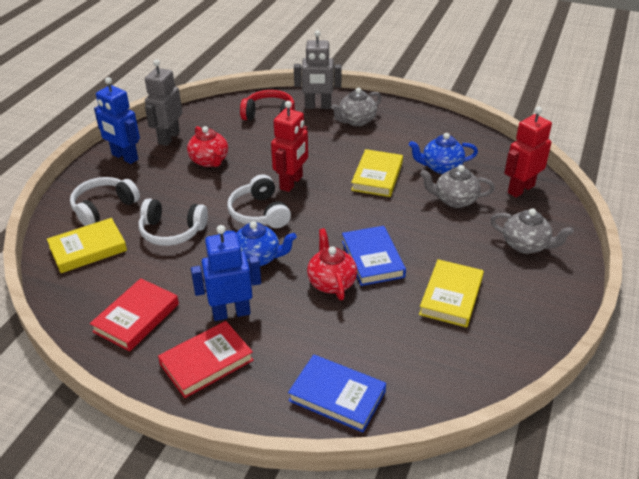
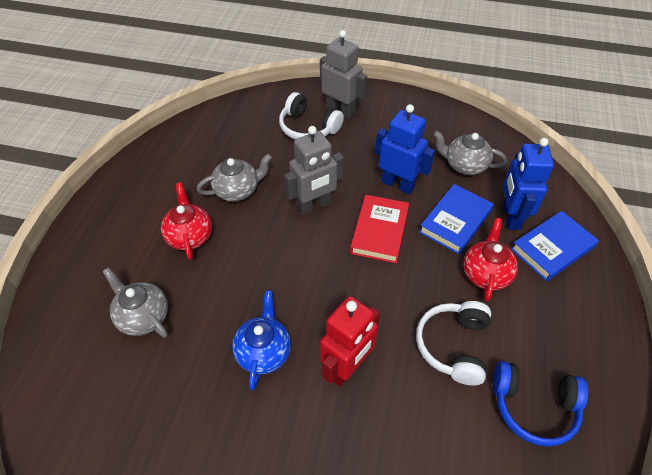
blue headphones: 0 -> 1
blue teapot: 2 -> 1
red book: 2 -> 1
red headphones: 1 -> 0
red robot: 2 -> 1
white headphones: 3 -> 2
yellow book: 3 -> 0

